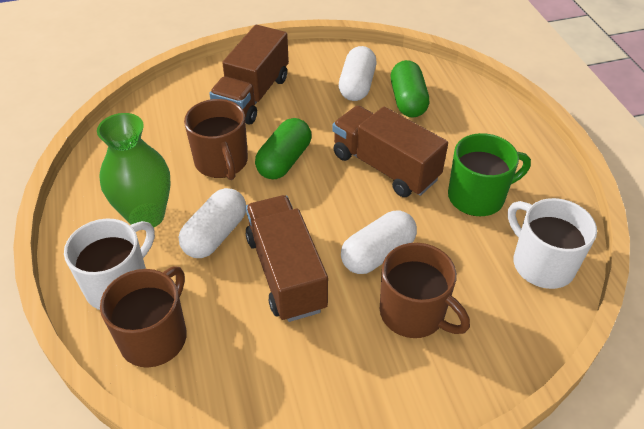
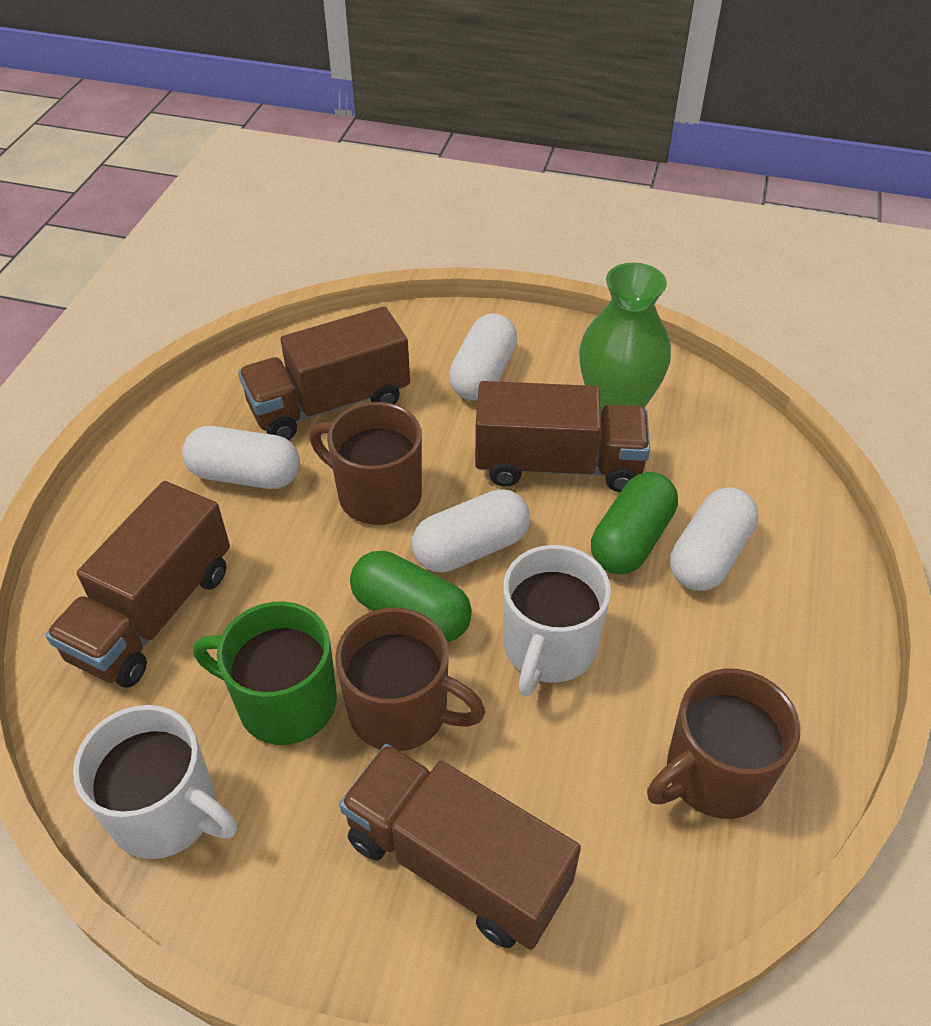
brown truck: 3 -> 4
white capsule: 3 -> 4

